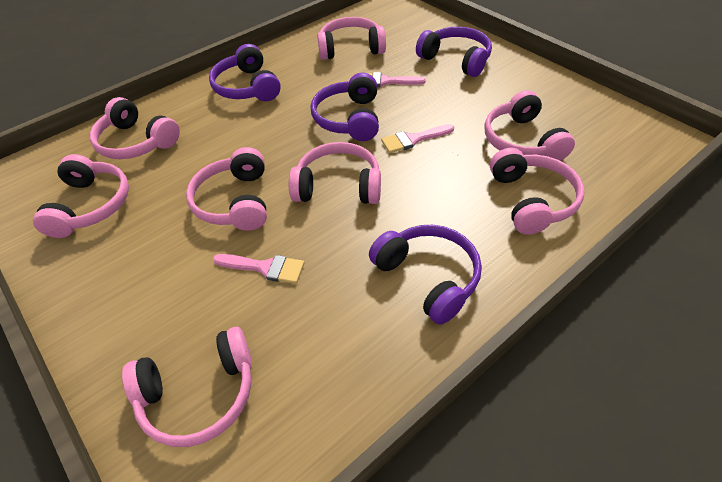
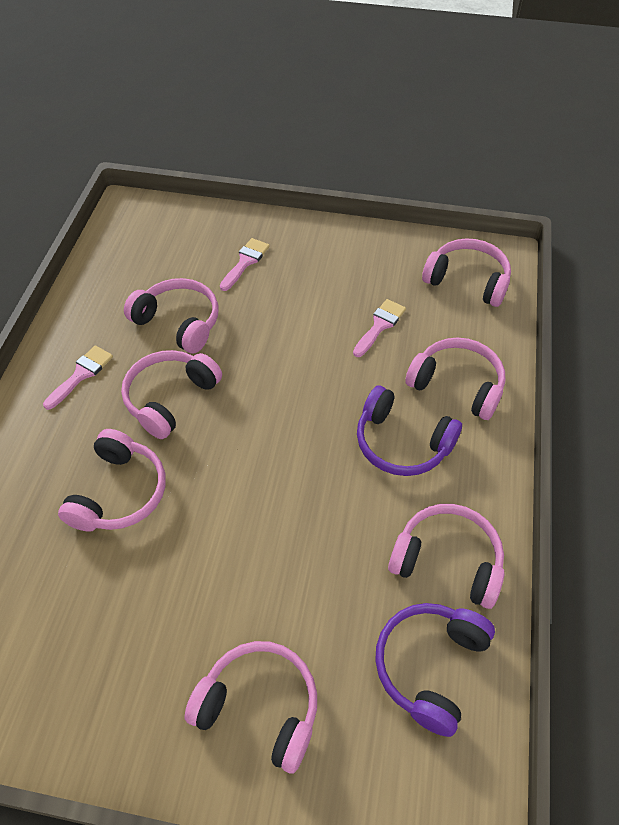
pink headphones: 8 -> 7
purple headphones: 4 -> 2

